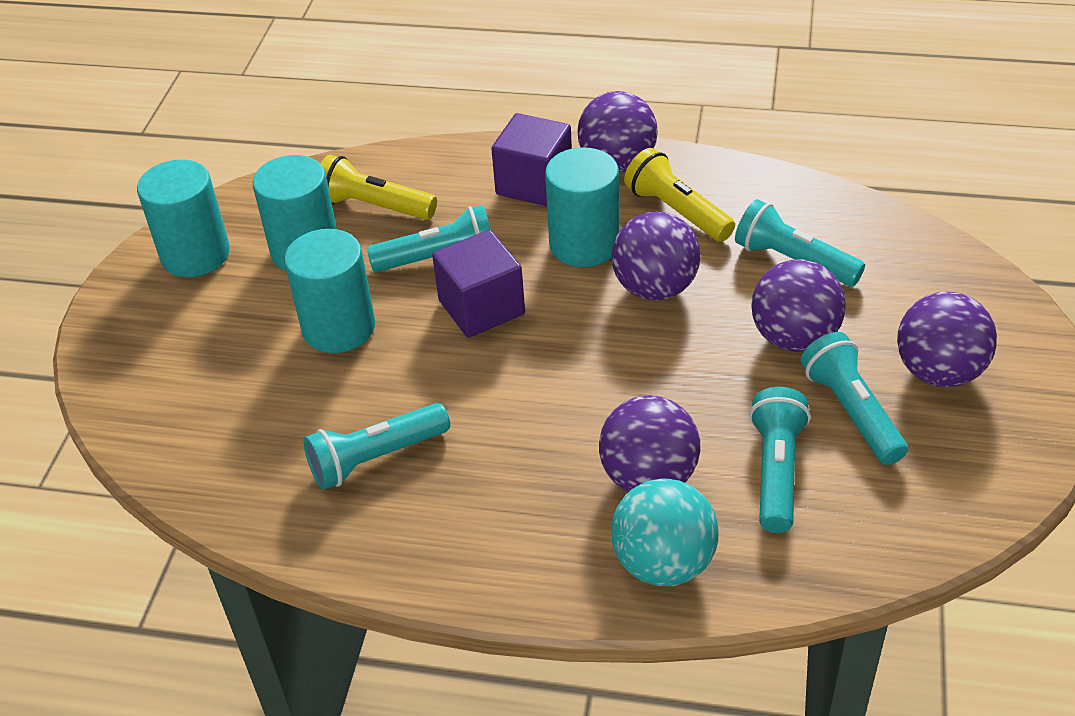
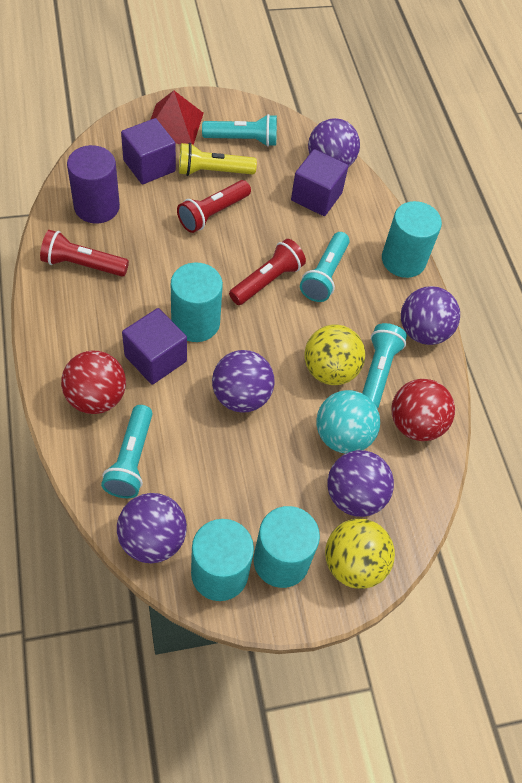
purple cube: 2 -> 3
purple cylinder: 0 -> 1
red ball: 0 -> 2
red flashlight: 0 -> 3
red pyramid: 0 -> 1
turquoise flashlight: 5 -> 4
yellow ball: 0 -> 2
yellow flashlight: 2 -> 1

